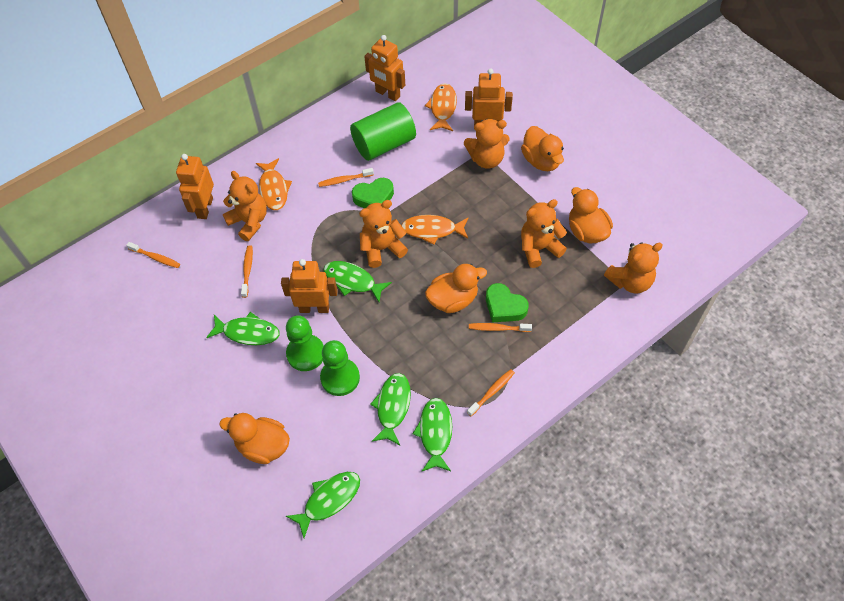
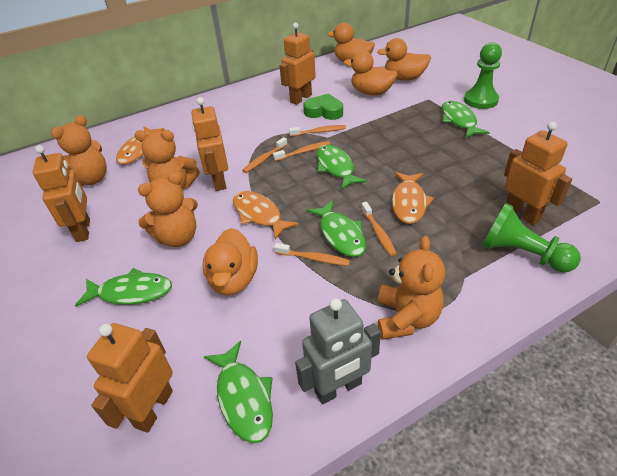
green cylinder: 1 -> 0
green heart: 2 -> 1
grey robot: 0 -> 1
orange robot: 4 -> 5
orange teddy bear: 5 -> 4

